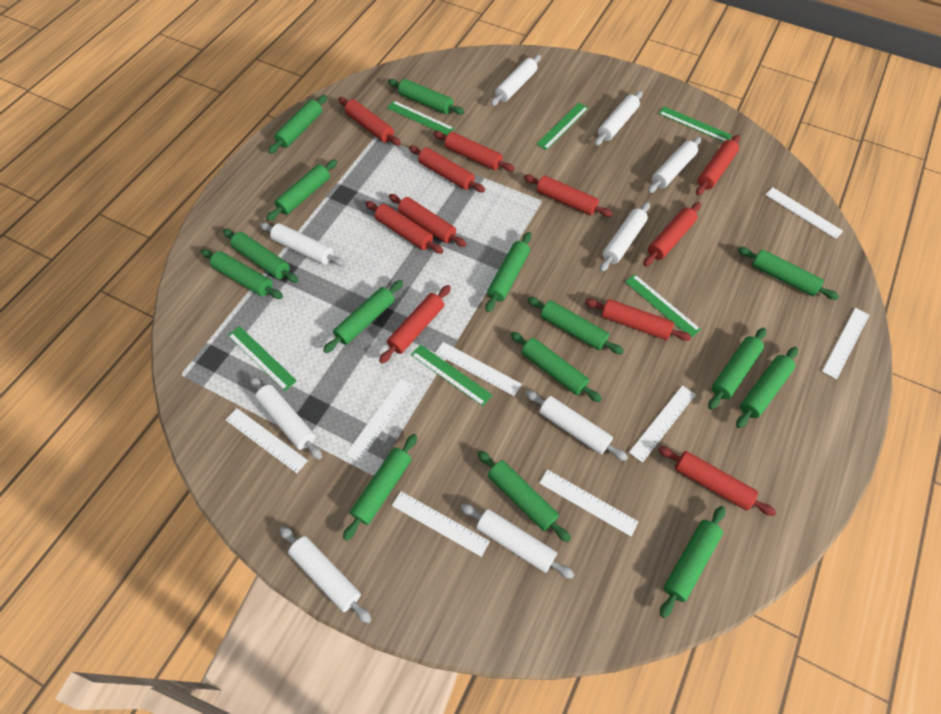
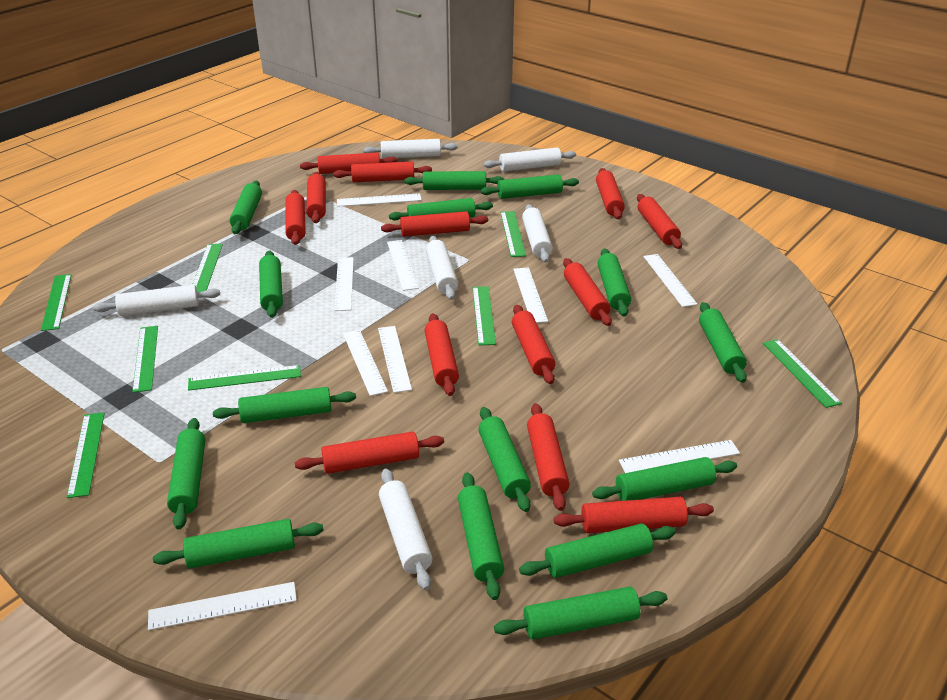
green ruler: 6 -> 8
red rolling pin: 11 -> 13
white rolling pin: 9 -> 6
white ruler: 8 -> 9

